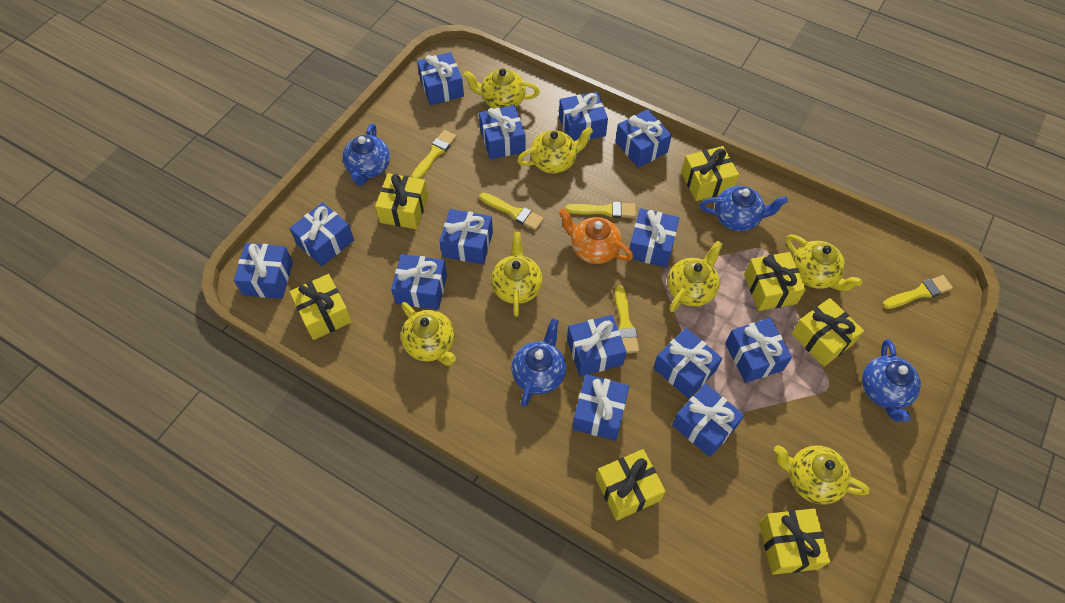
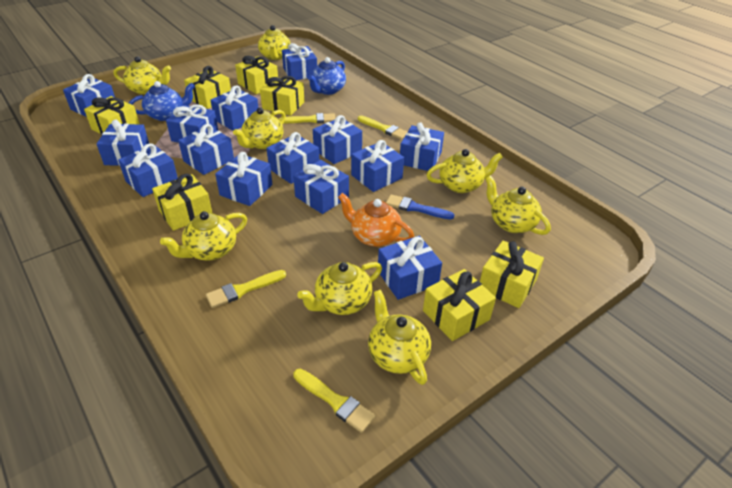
blue brush: 0 -> 1
blue teapot: 4 -> 2
yellow brush: 5 -> 4
yellow teapot: 7 -> 8

